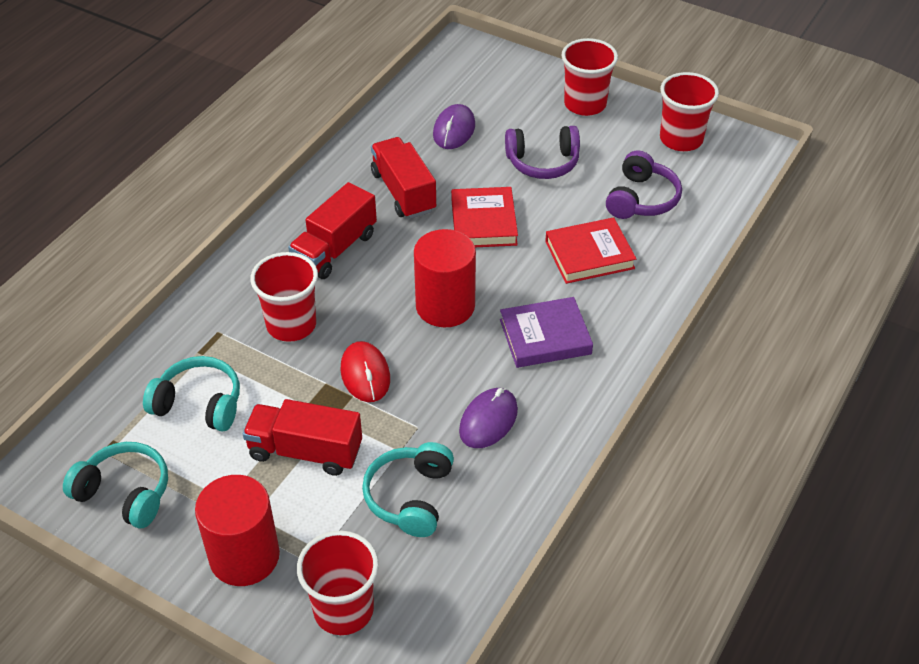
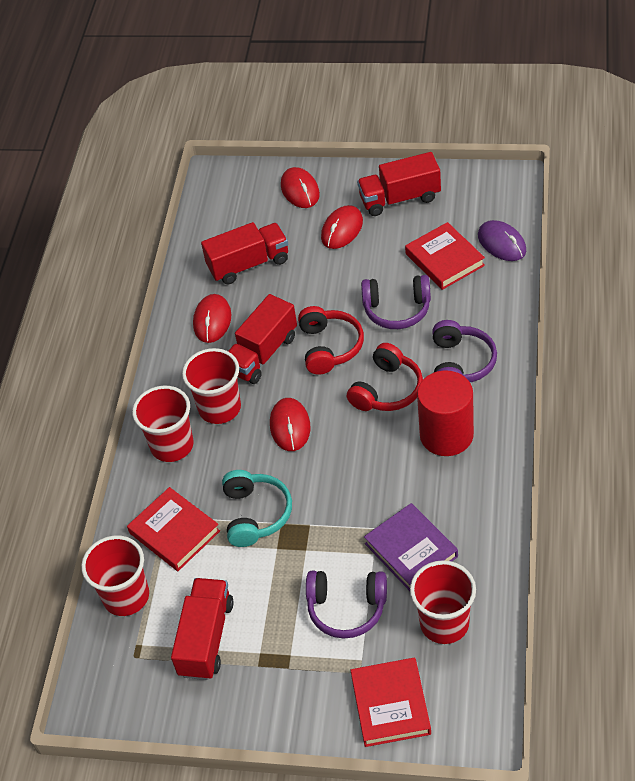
purple headphones: 2 -> 3
purple mouse: 2 -> 1
red book: 2 -> 3
red cylinder: 2 -> 1
red headphones: 0 -> 2
red mouse: 1 -> 4
red truck: 3 -> 4
turquoise headphones: 3 -> 1

